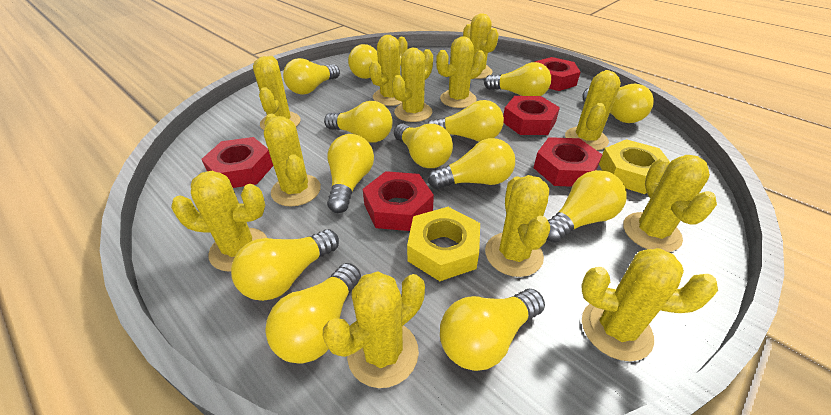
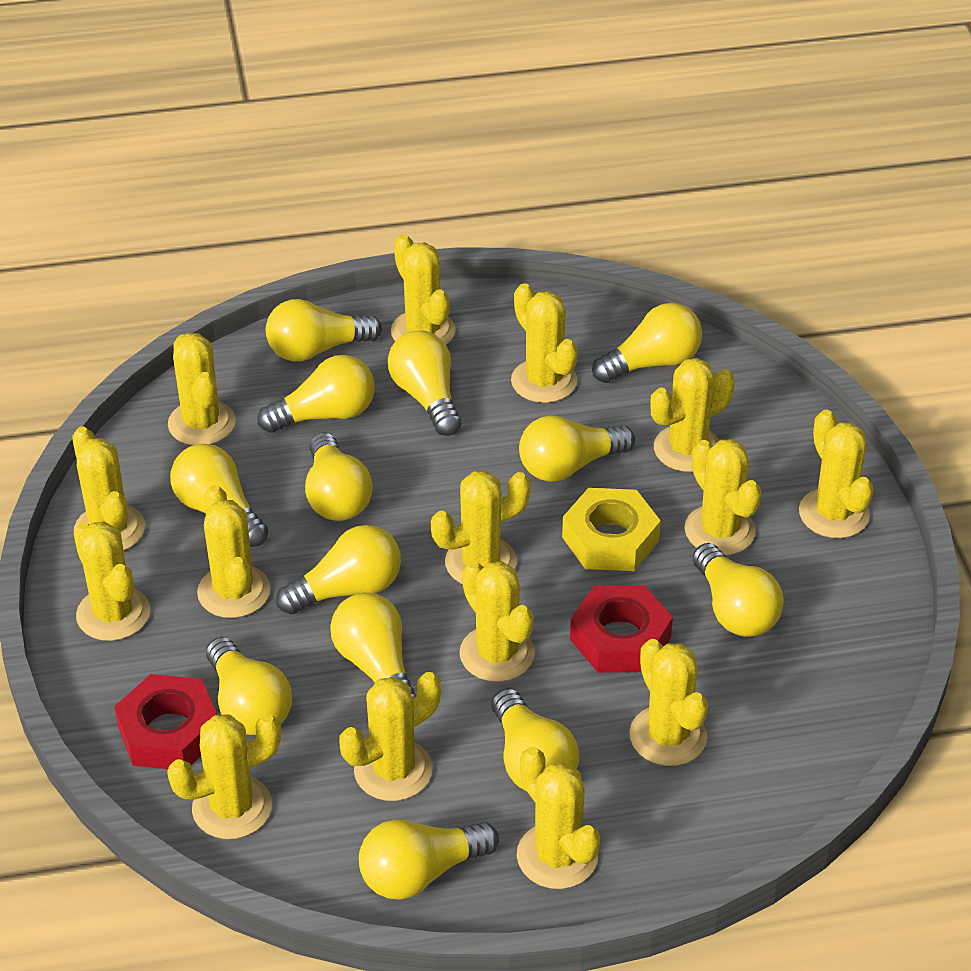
red nut: 5 -> 2
yellow cactus: 12 -> 15
yellow nut: 2 -> 1

